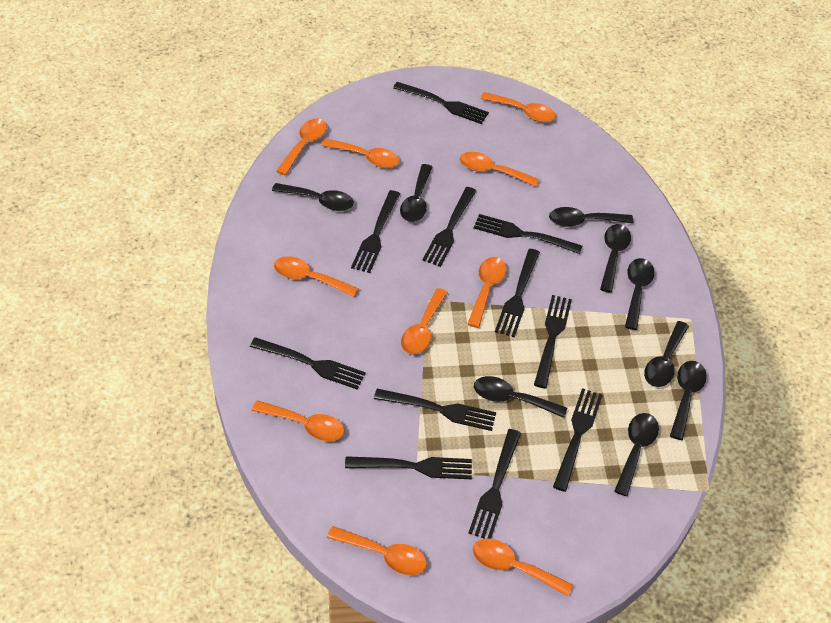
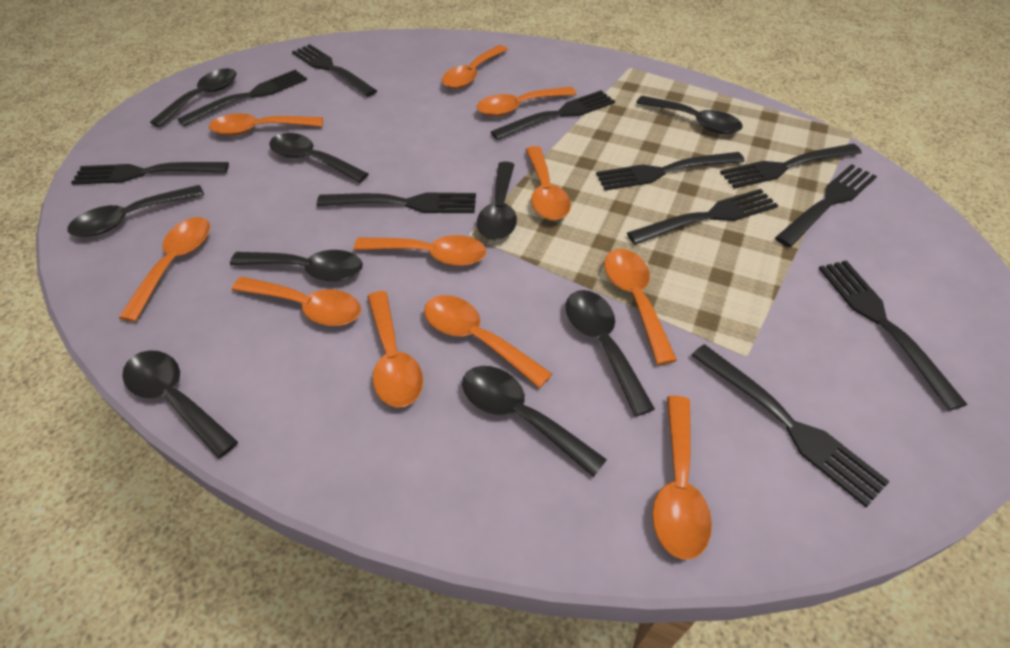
orange spoon: 10 -> 11

